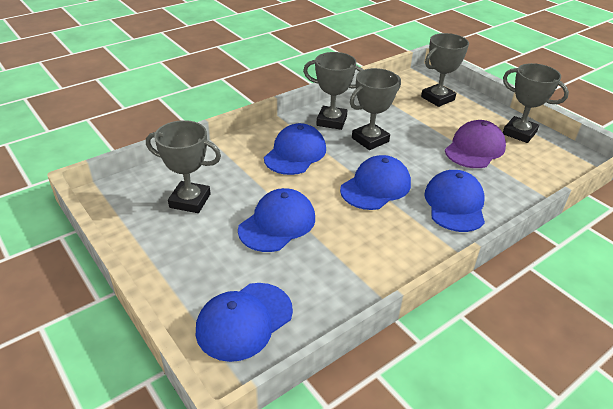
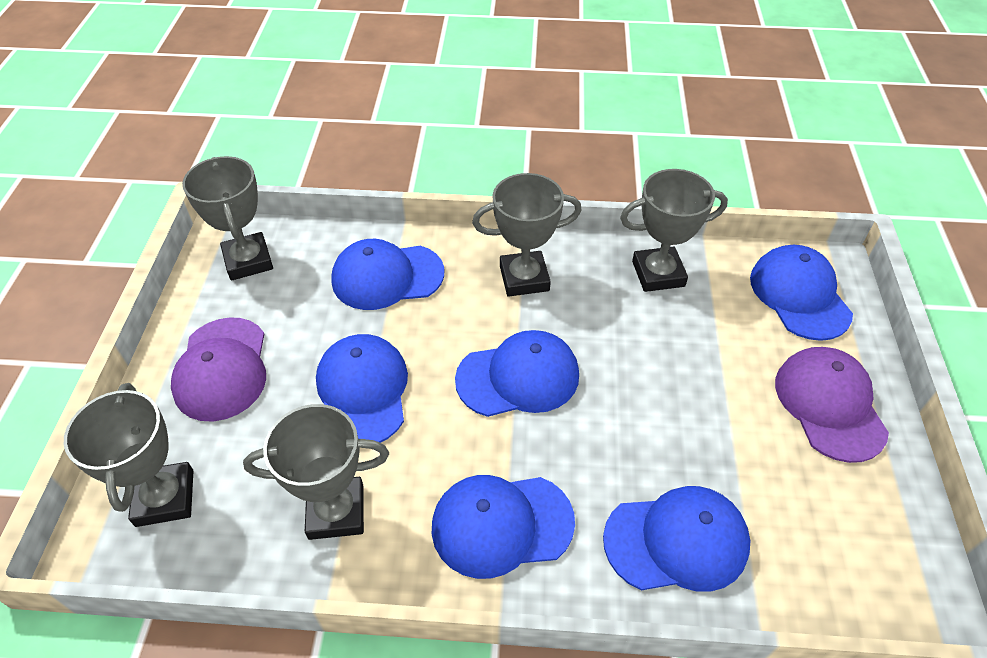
blue cap: 5 -> 6
purple cap: 1 -> 2

